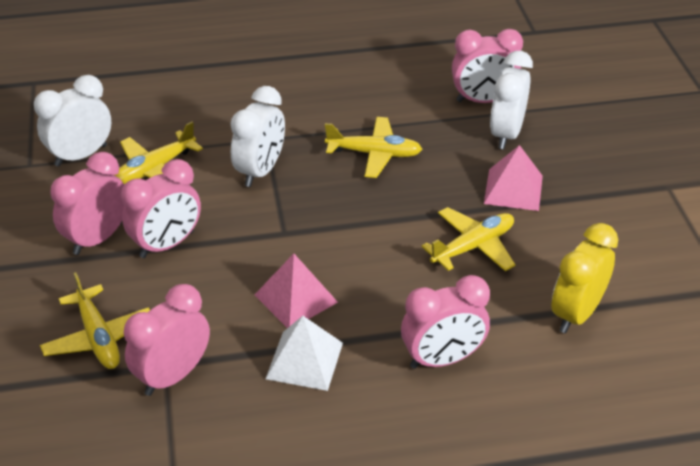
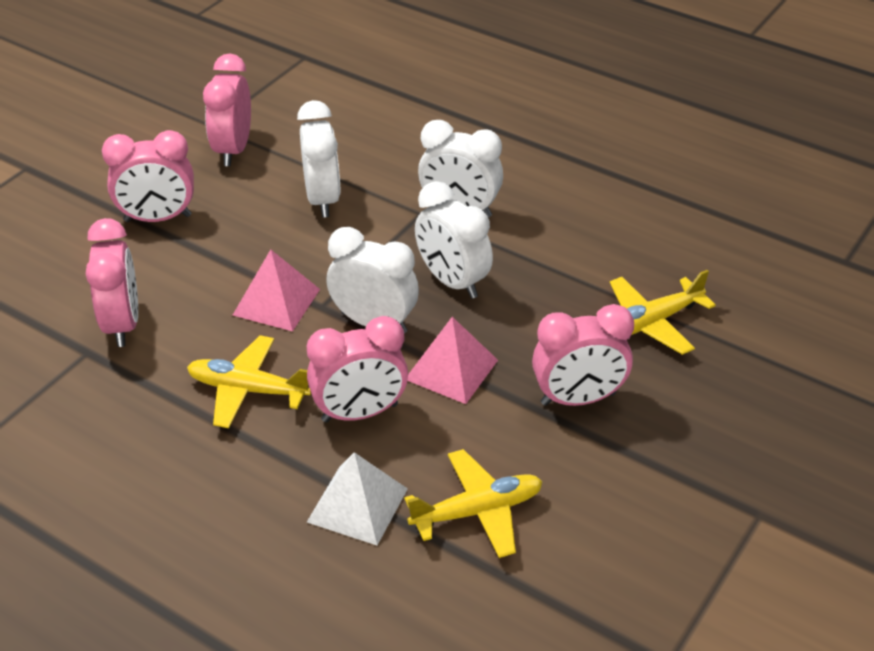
white clock: 3 -> 4
yellow clock: 1 -> 0
yellow plane: 4 -> 3

